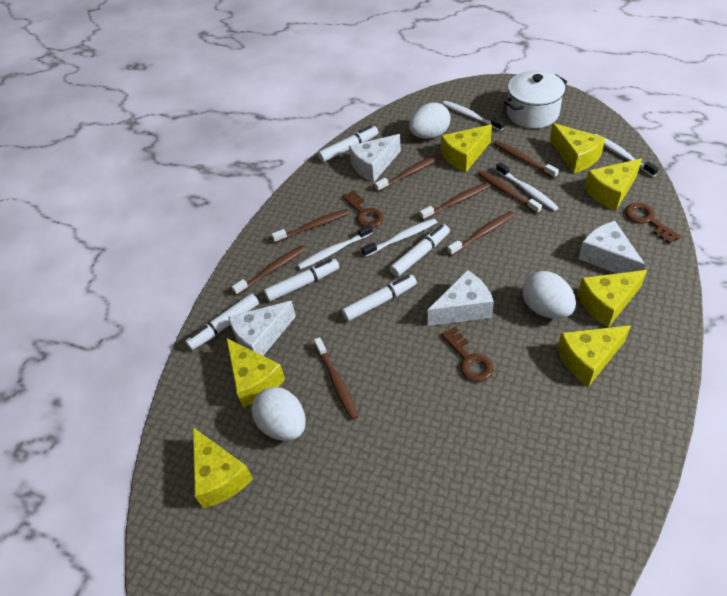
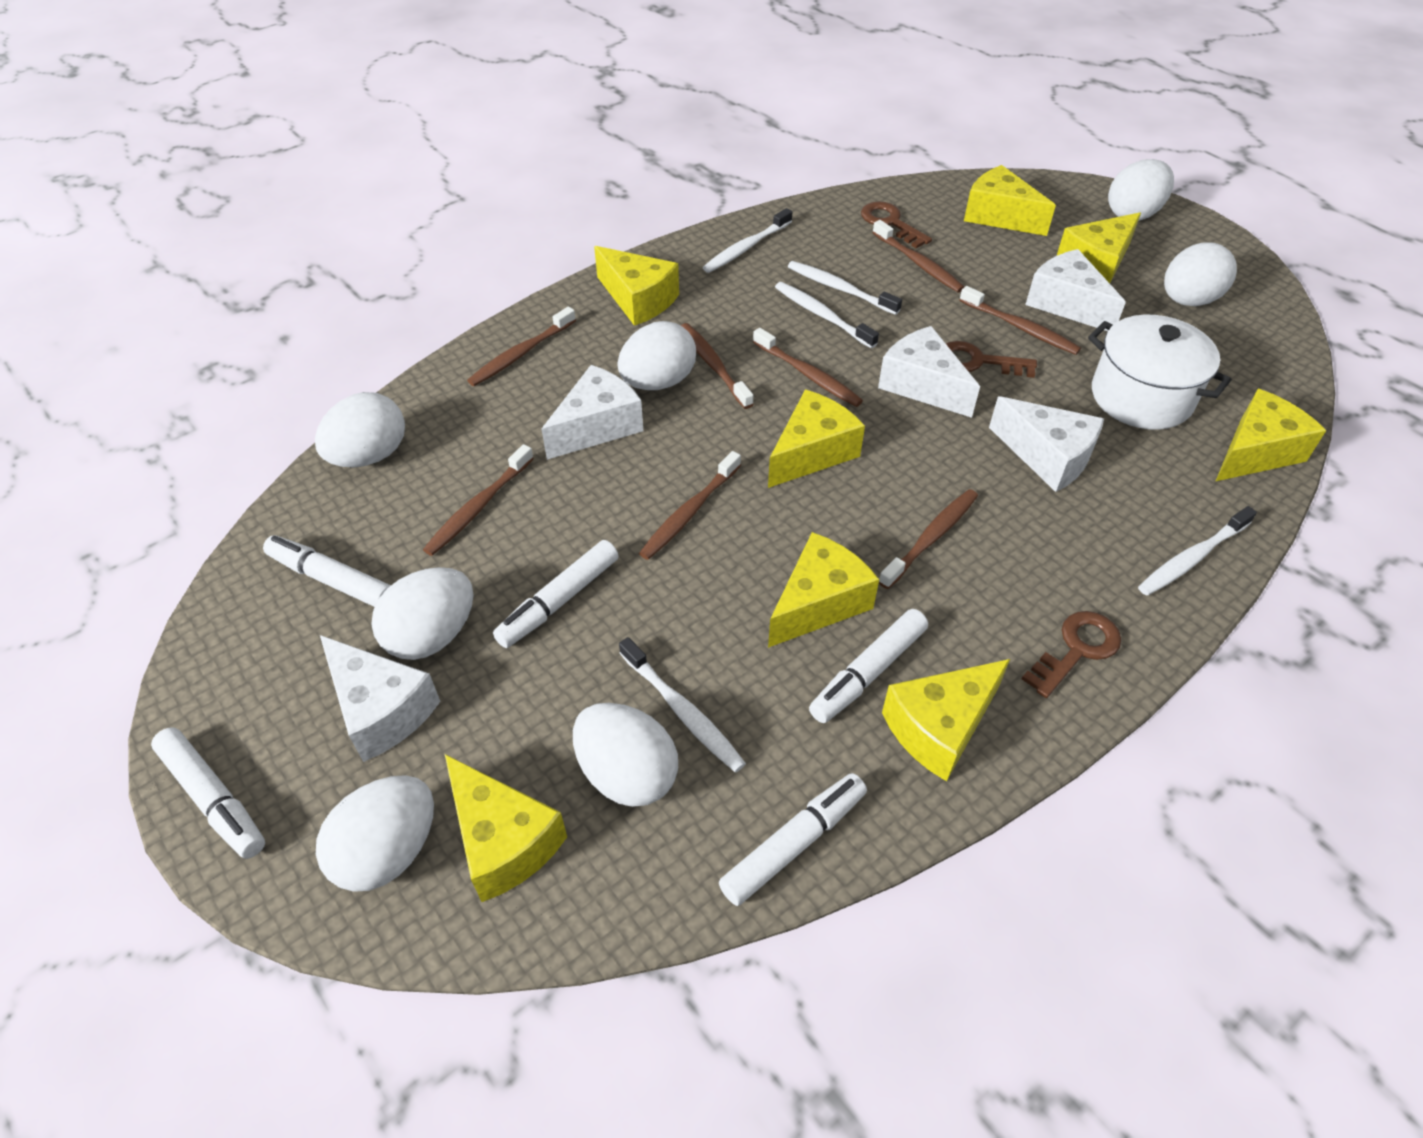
white cheese: 4 -> 5
white egg: 3 -> 7
yellow cheese: 7 -> 8

